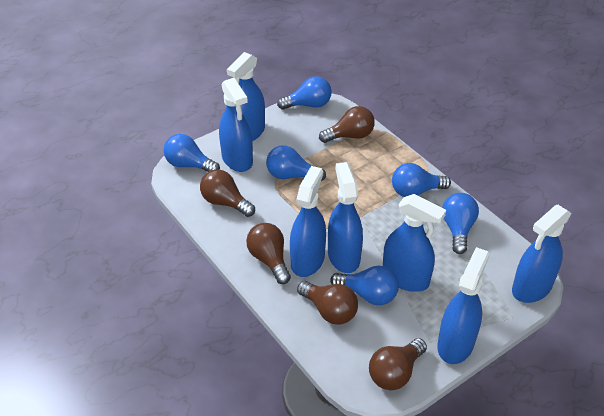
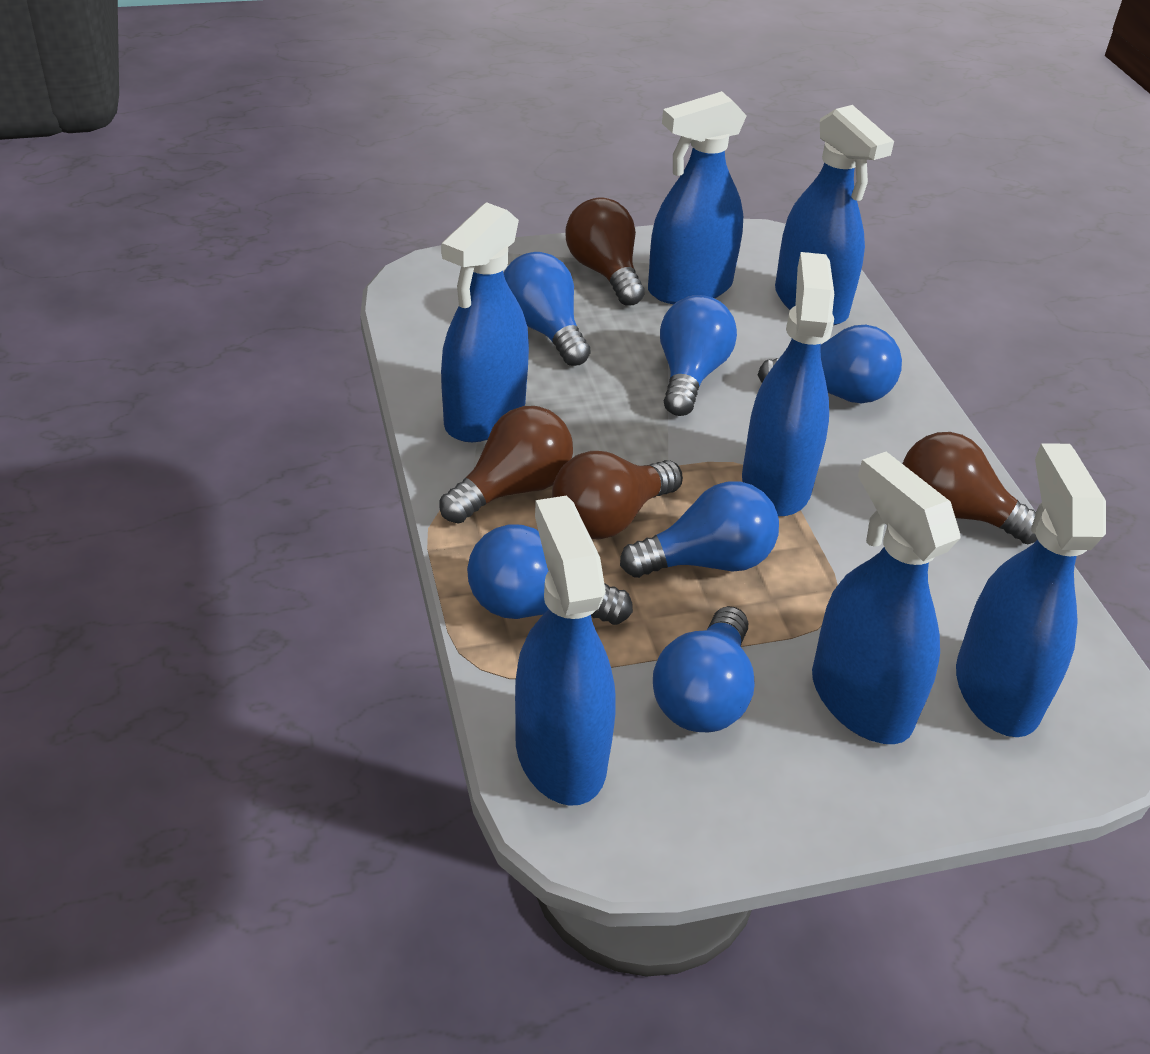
brown light bulb: 5 -> 4

